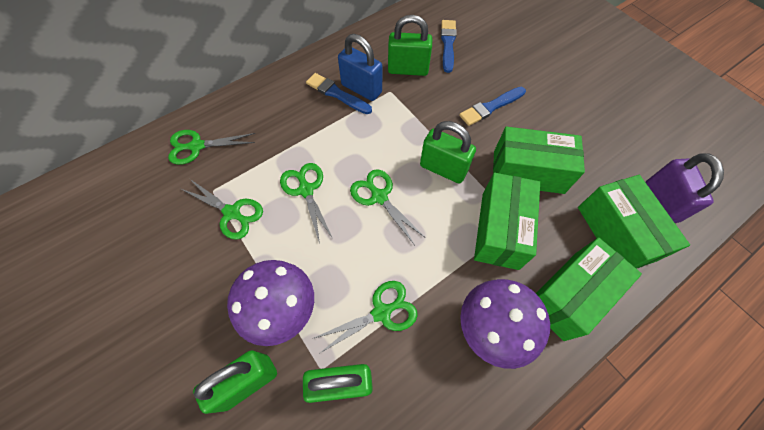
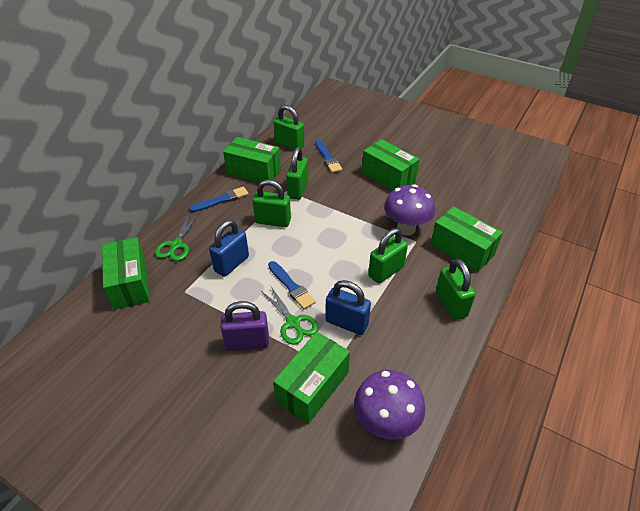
blue padlock: 1 -> 2
green box: 4 -> 5
green padlock: 4 -> 5
green scissors: 5 -> 2

